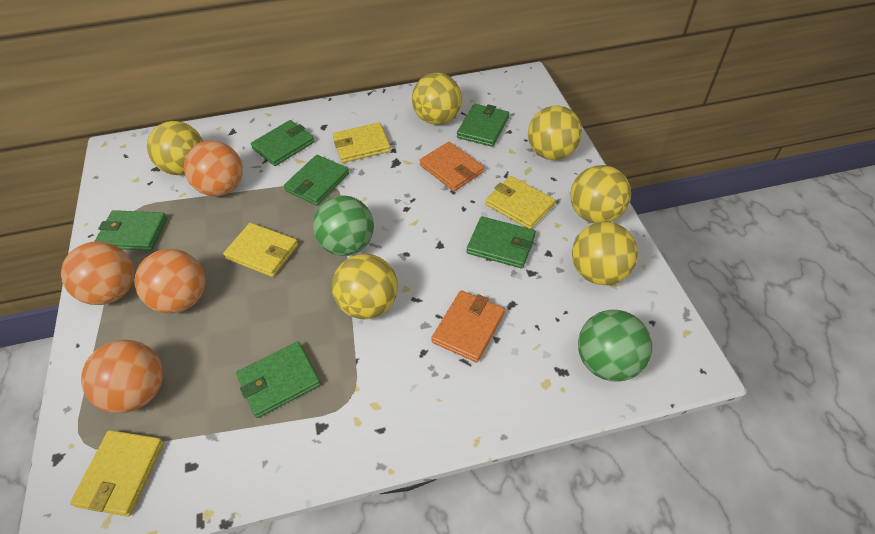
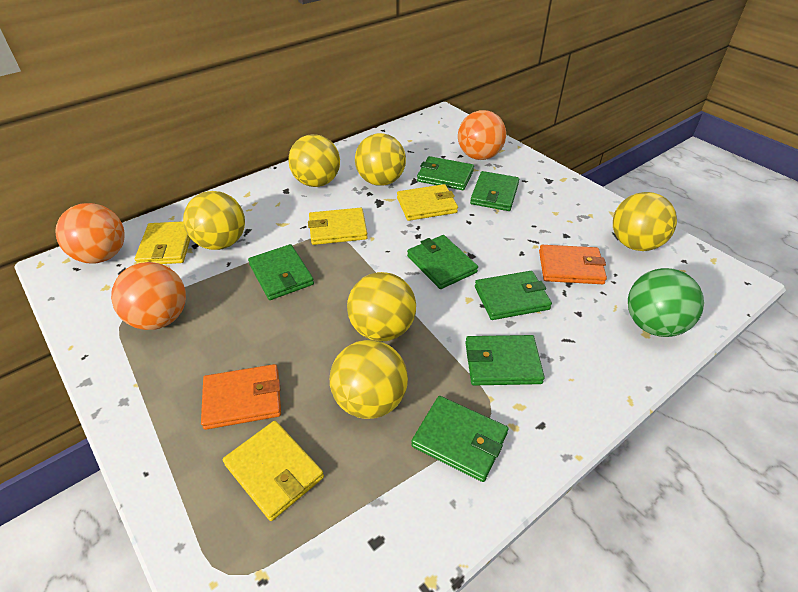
green ball: 2 -> 1
green wallet: 6 -> 7
orange ball: 4 -> 3

